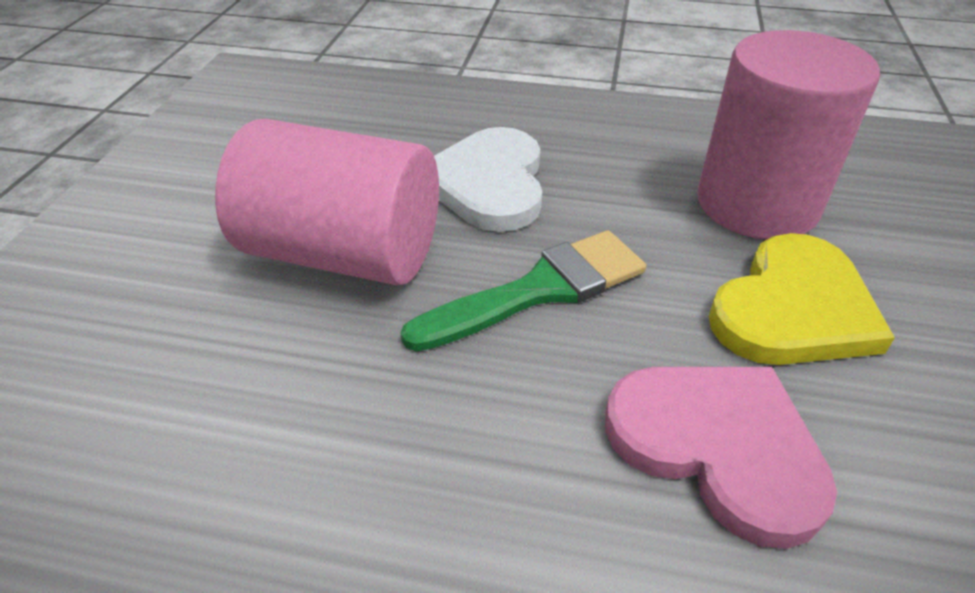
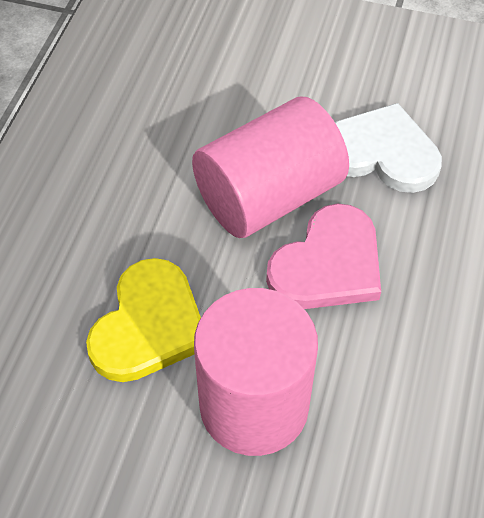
green brush: 1 -> 0

